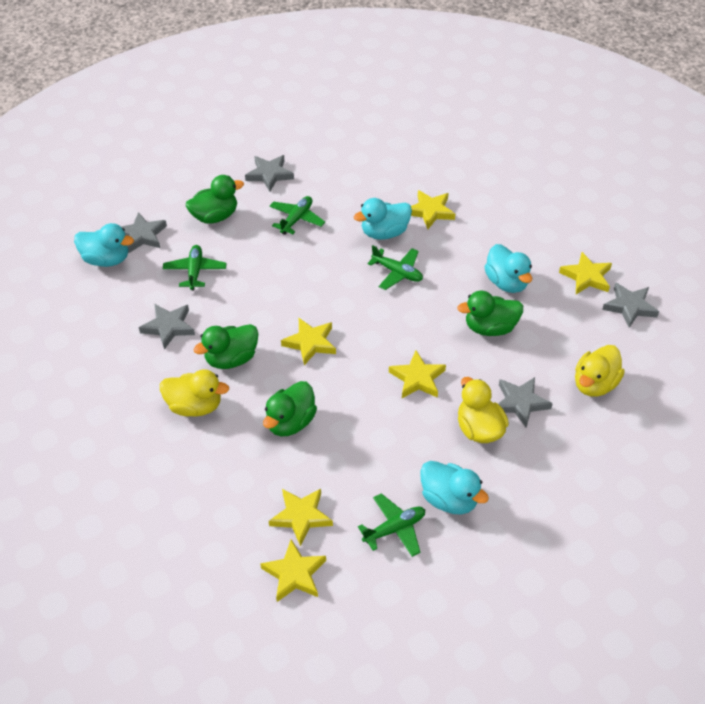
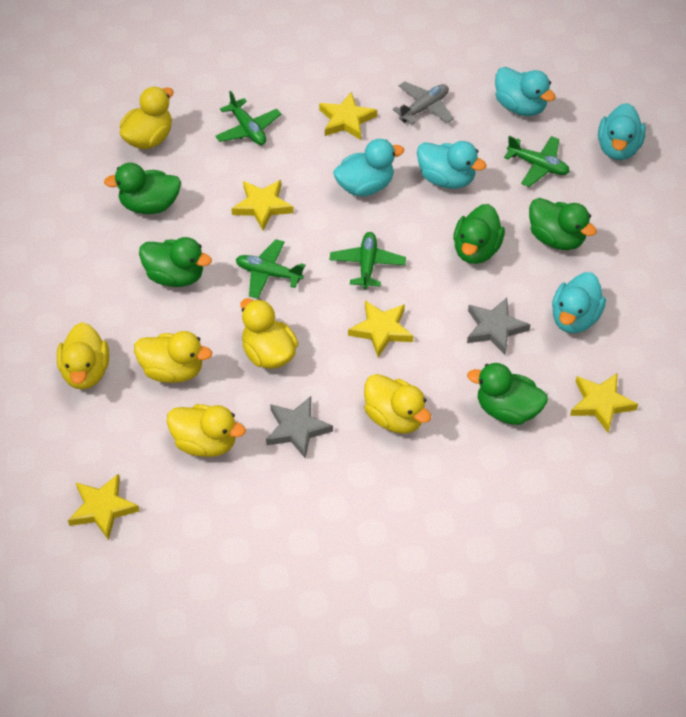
green duck: 4 -> 5
grey plane: 0 -> 1
grey star: 5 -> 2
turquoise duck: 4 -> 5
yellow duck: 3 -> 6
yellow star: 6 -> 5

